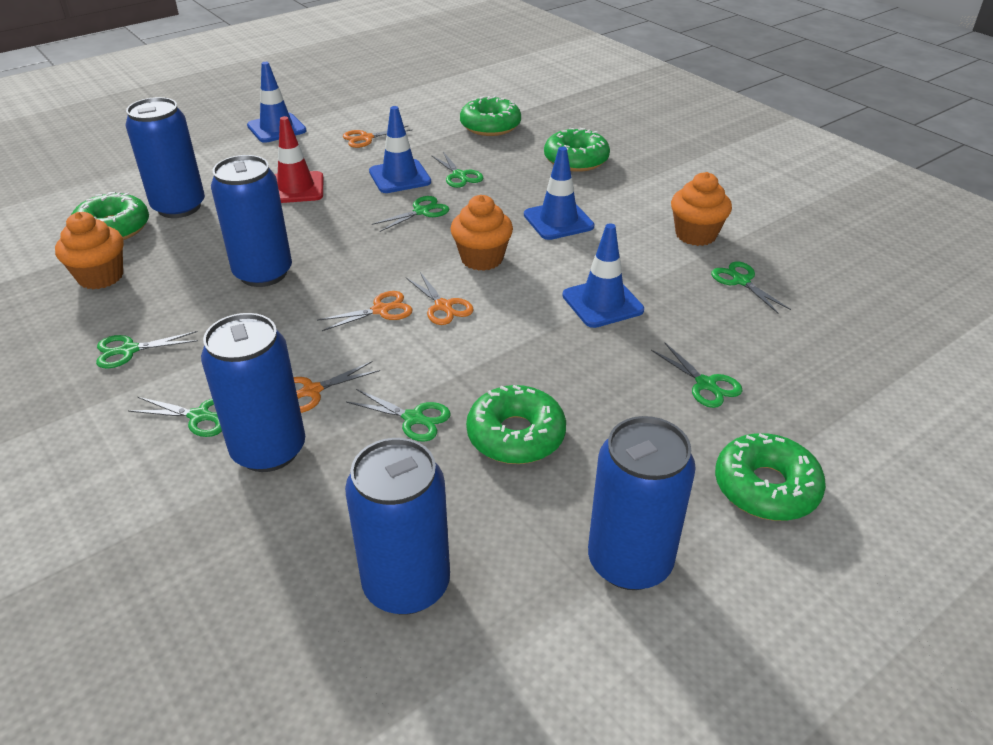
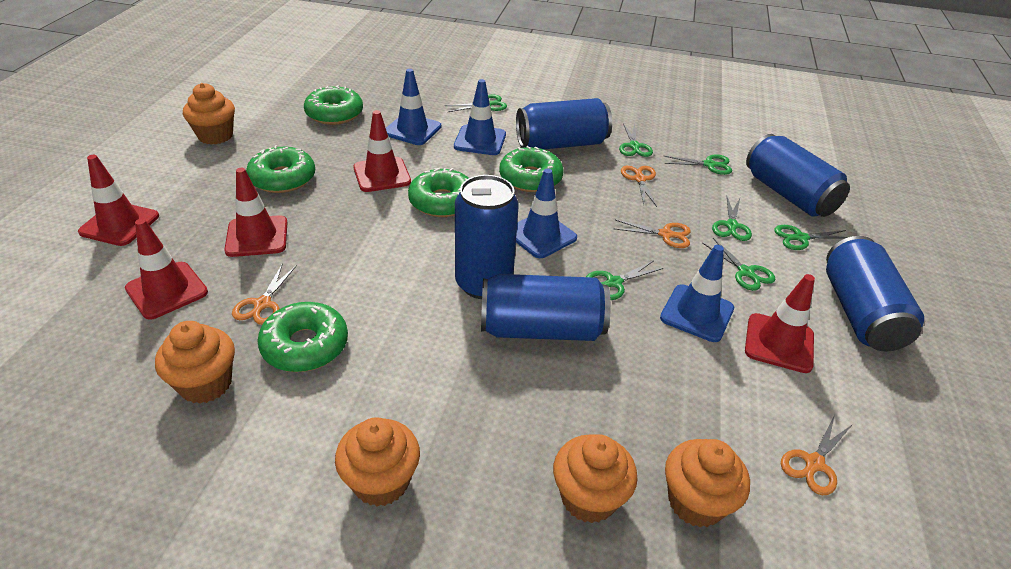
orange cupcake: 3 -> 5
red traffic cone: 1 -> 5

